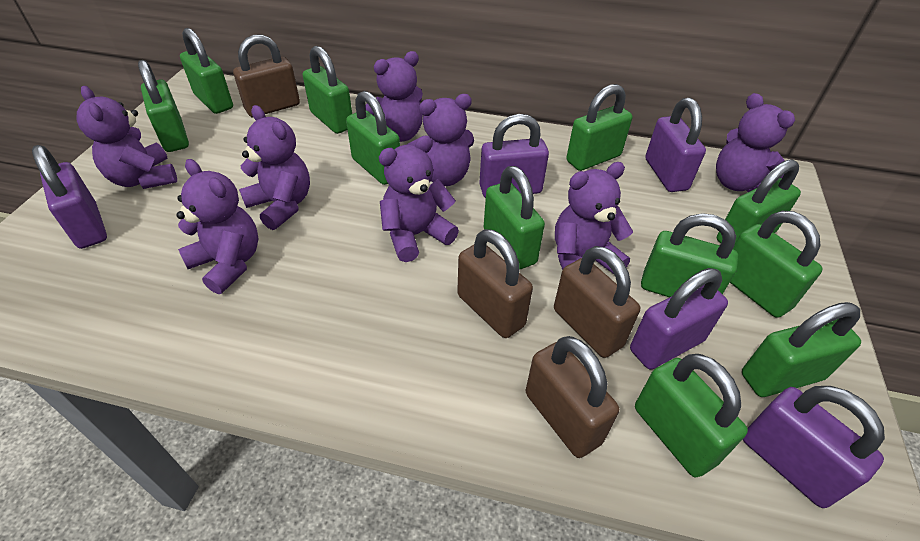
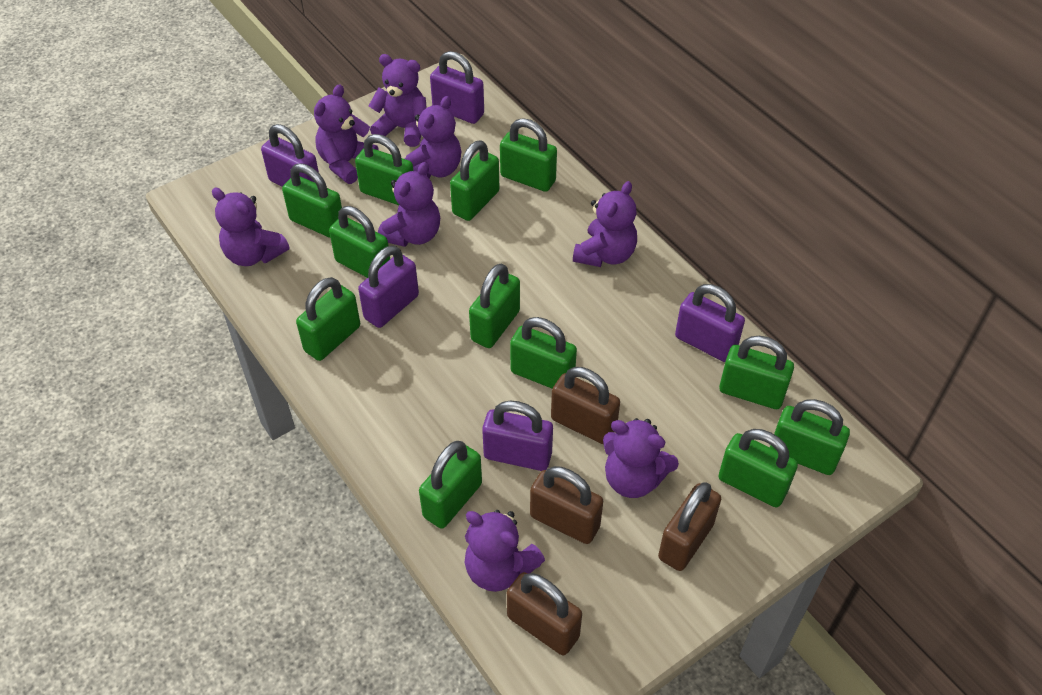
green padlock: 11 -> 12

